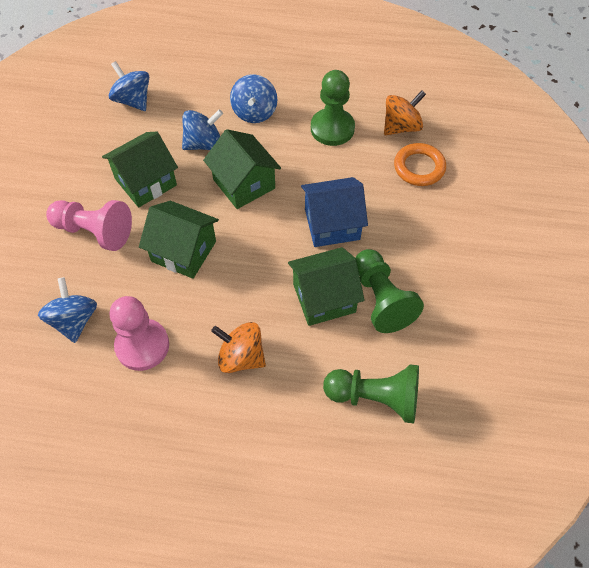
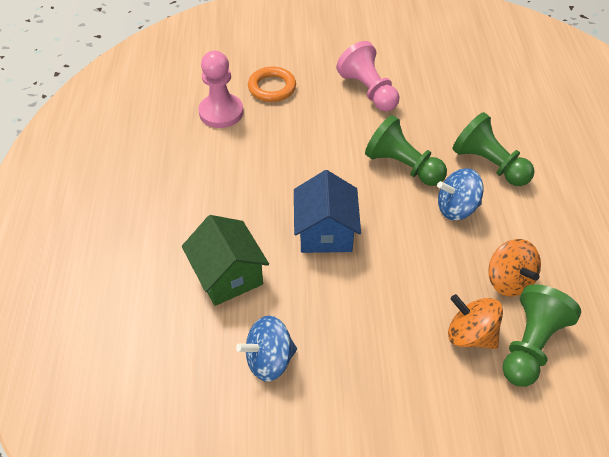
blue spinning top: 4 -> 2
green house: 4 -> 1

